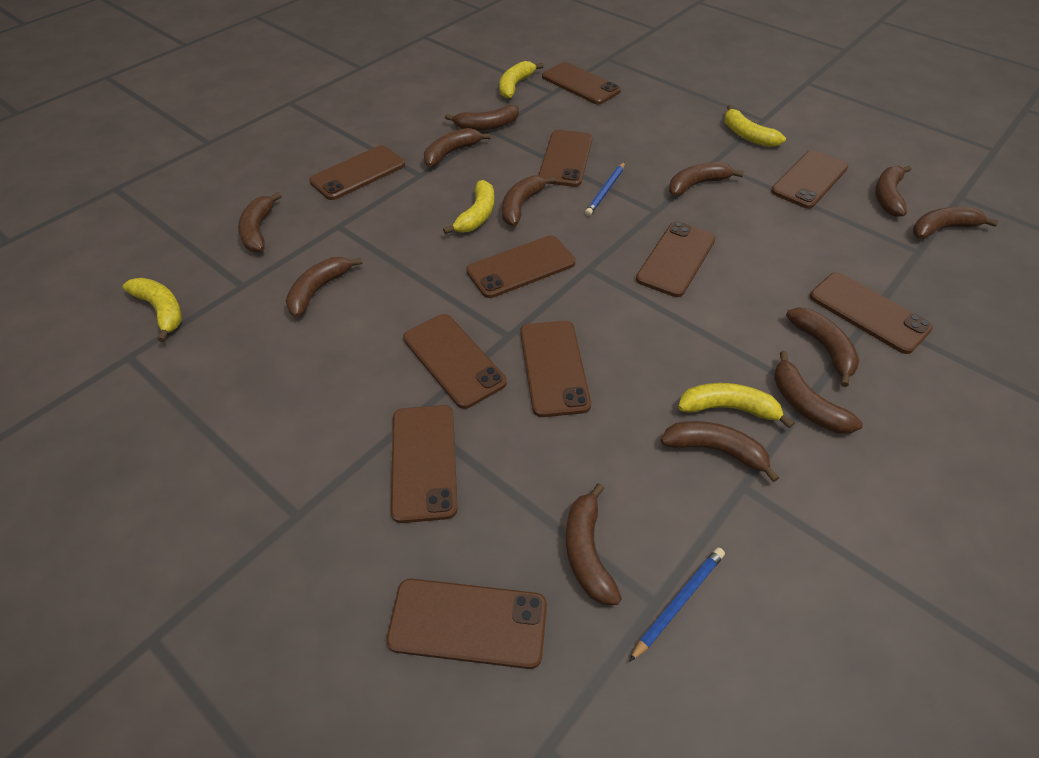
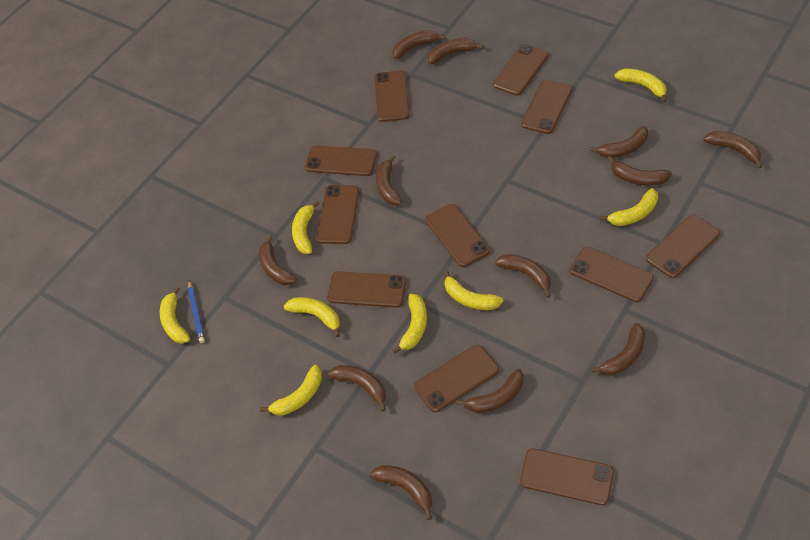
blue pencil: 2 -> 1
yellow banana: 5 -> 8

